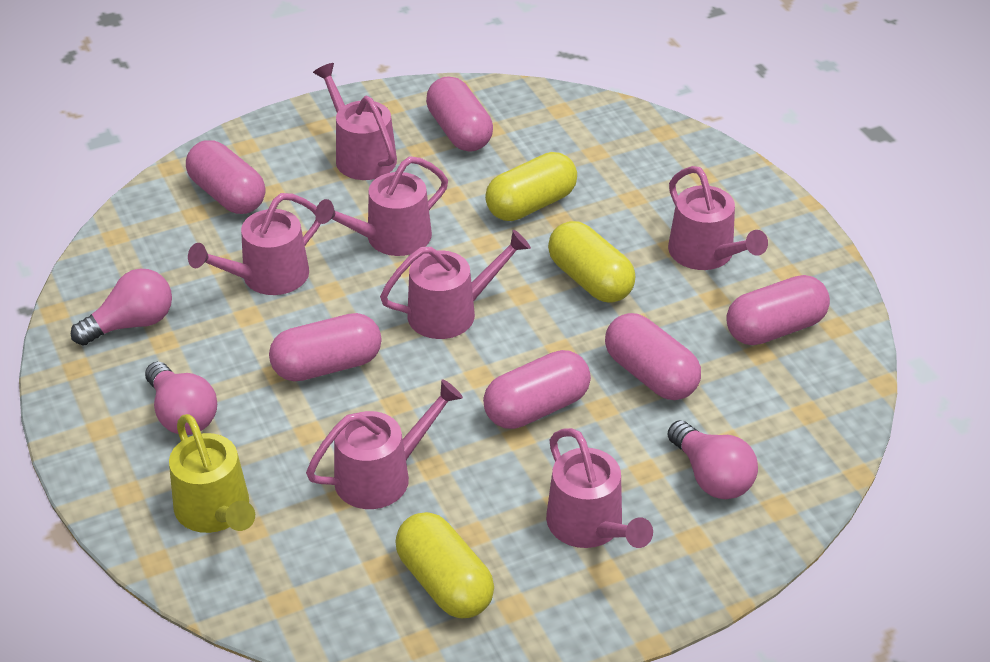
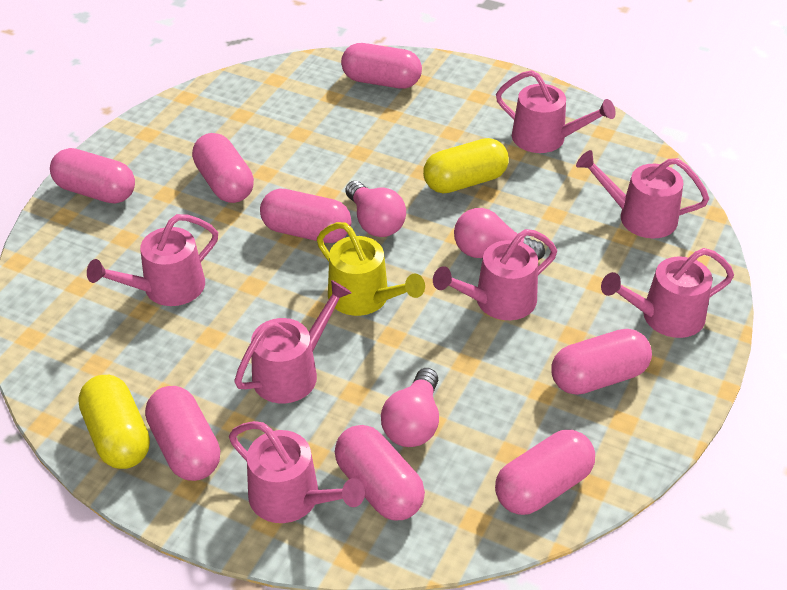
pink capsule: 6 -> 8
yellow capsule: 3 -> 2

